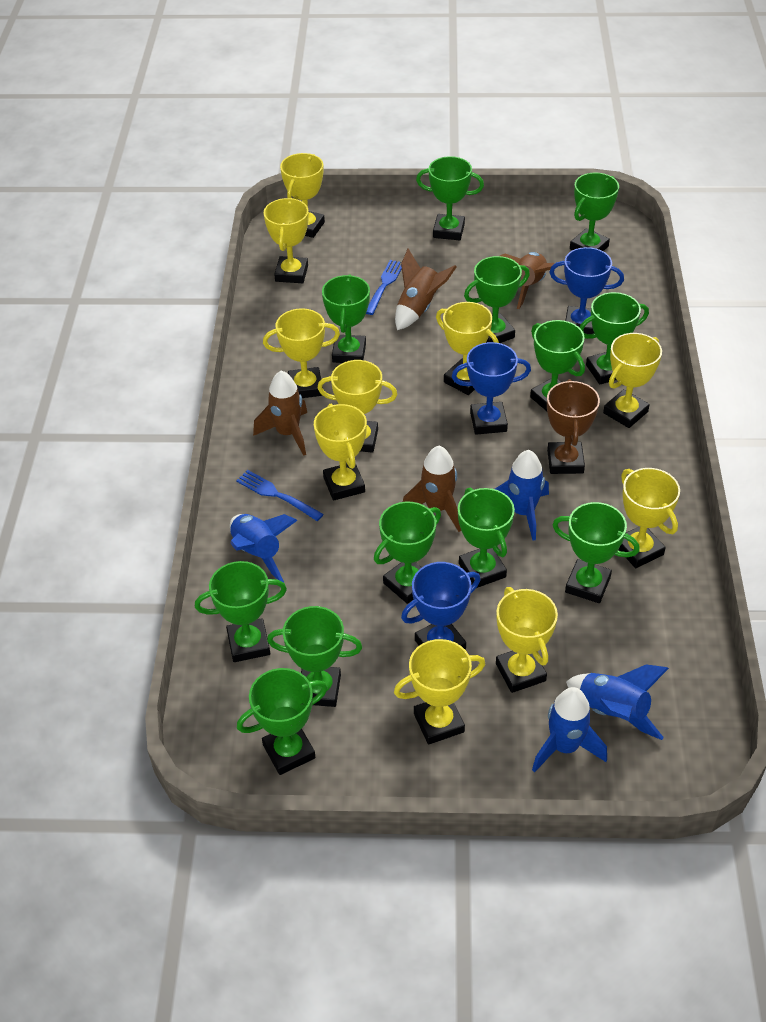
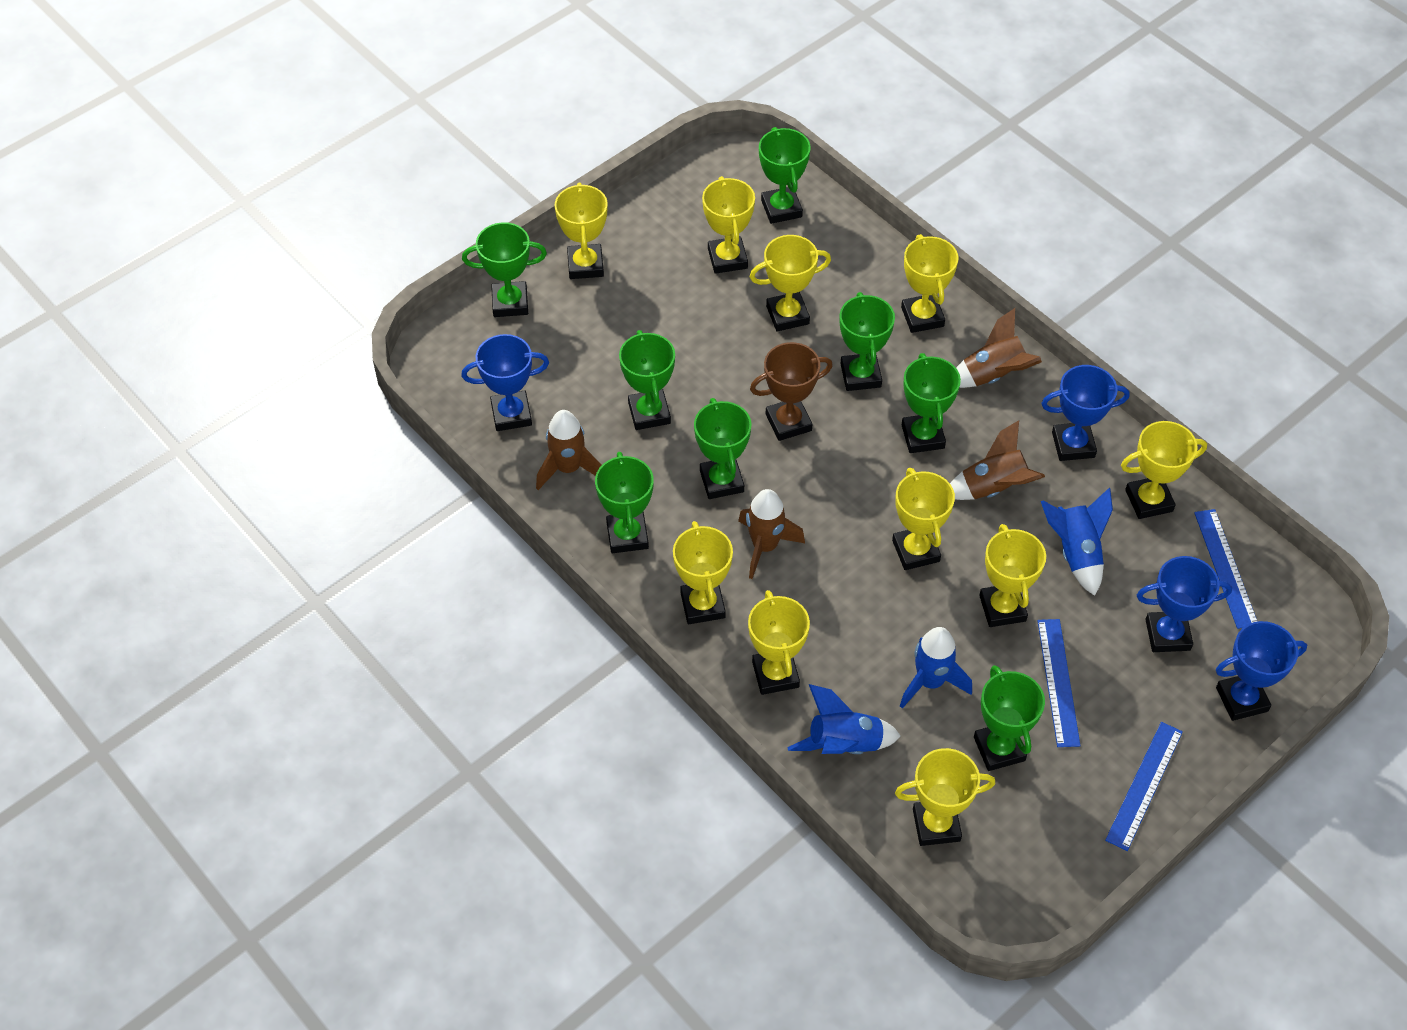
blue fork: 2 -> 0
blue rocket: 4 -> 3
blue ruler: 0 -> 3
blue trophy: 3 -> 4
green trophy: 12 -> 8

